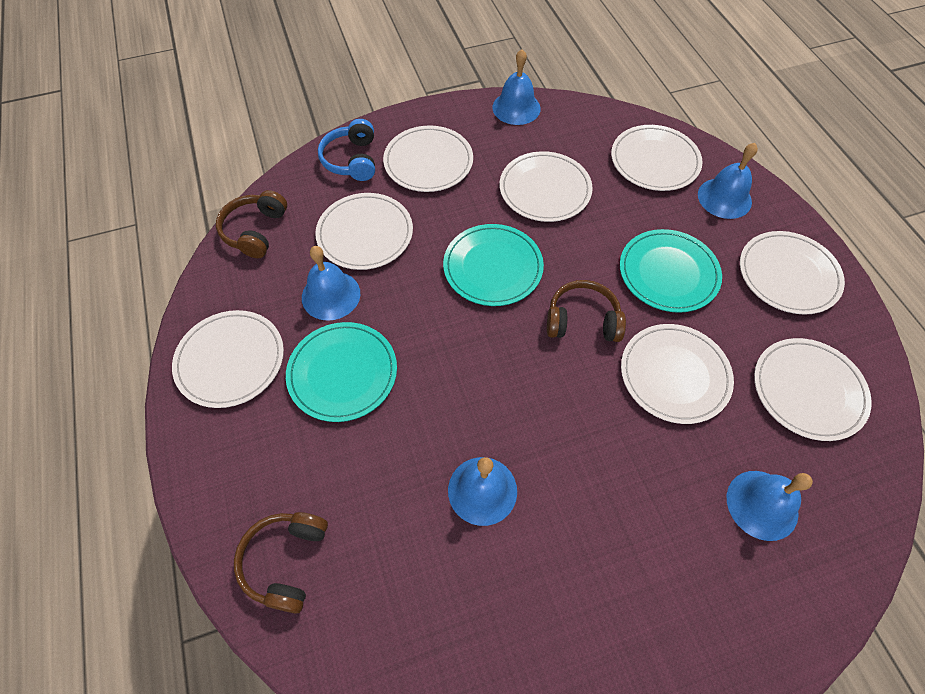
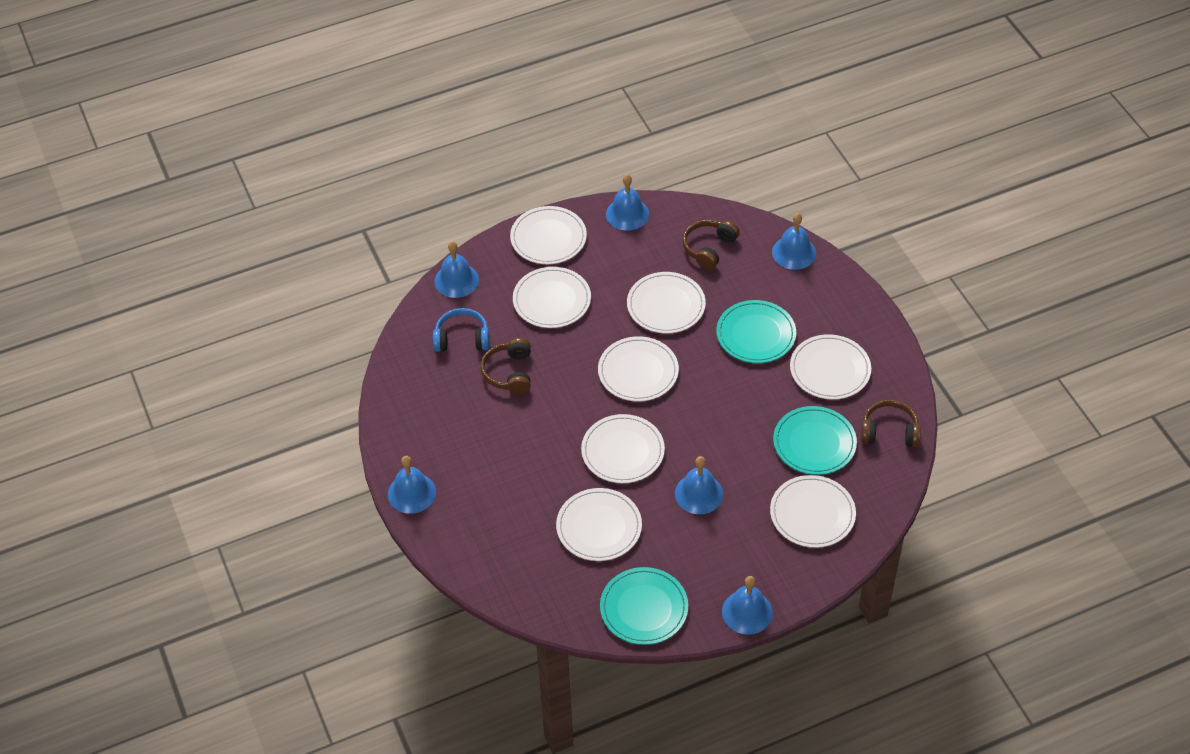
blue bell: 5 -> 6

